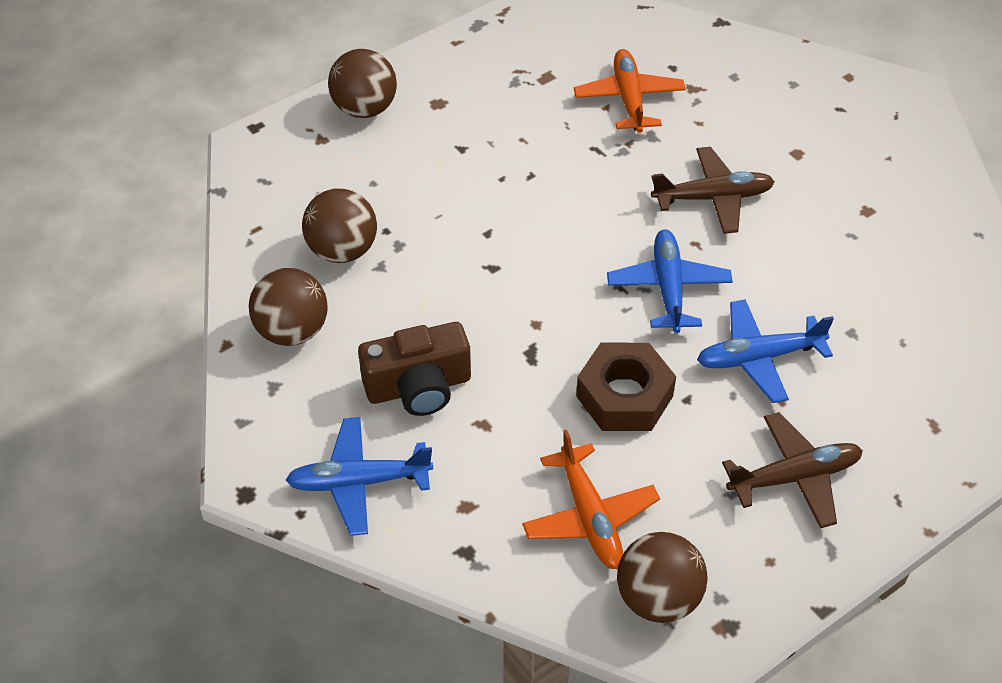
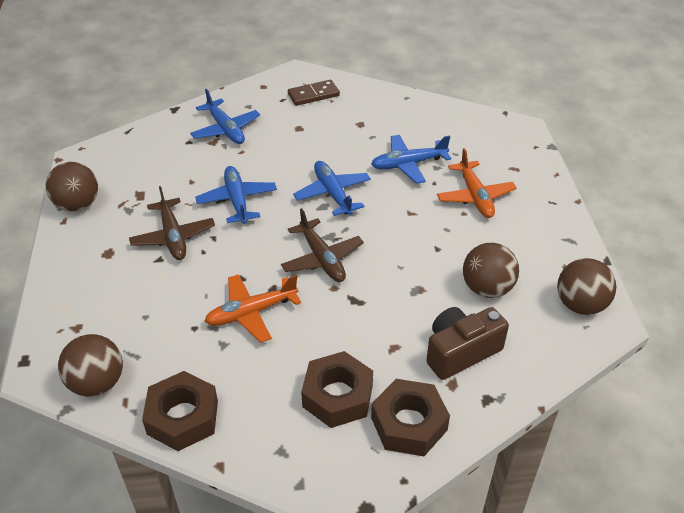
blue plane: 3 -> 4
brown domino: 0 -> 1
brown nut: 1 -> 3

